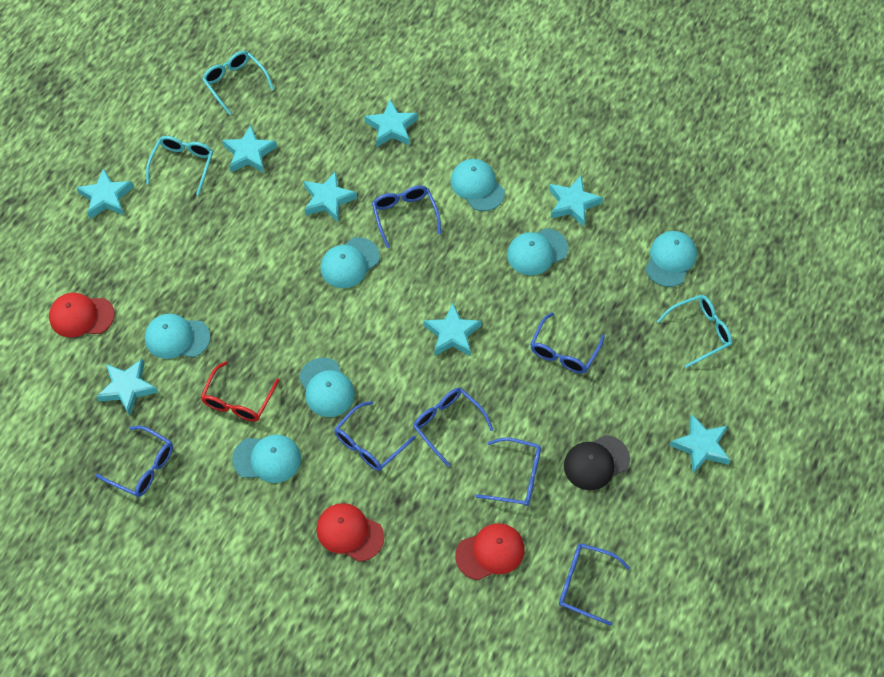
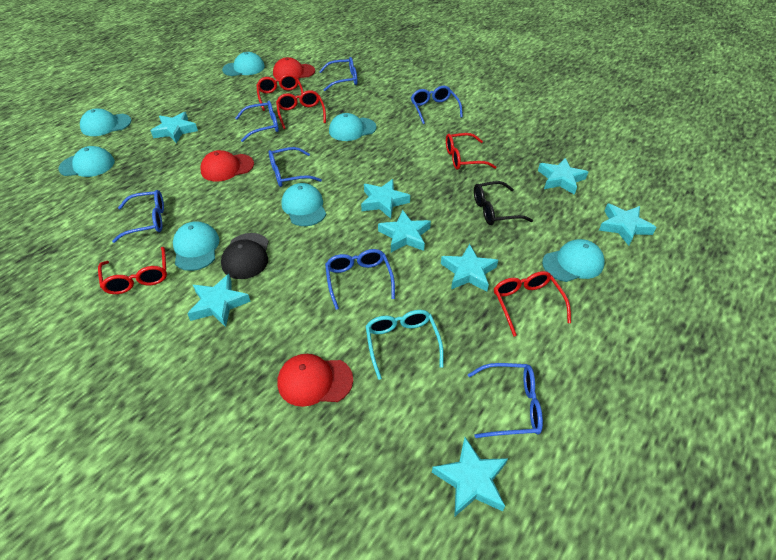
black glasses: 0 -> 1
red glasses: 1 -> 5
turquoise glasses: 3 -> 1

